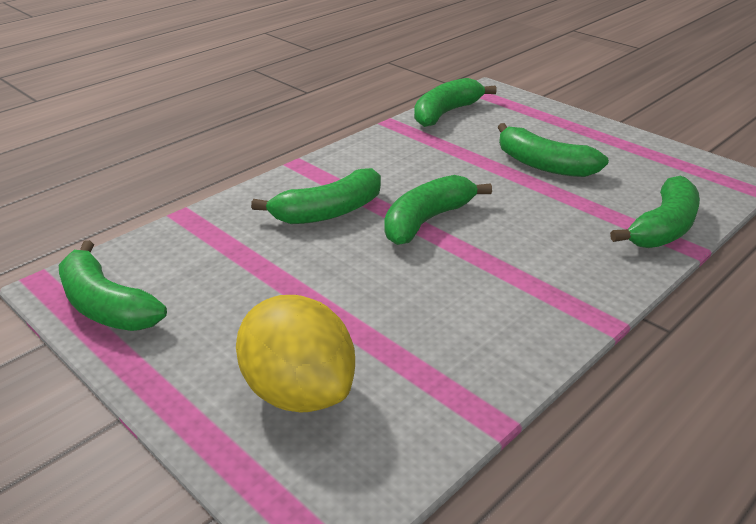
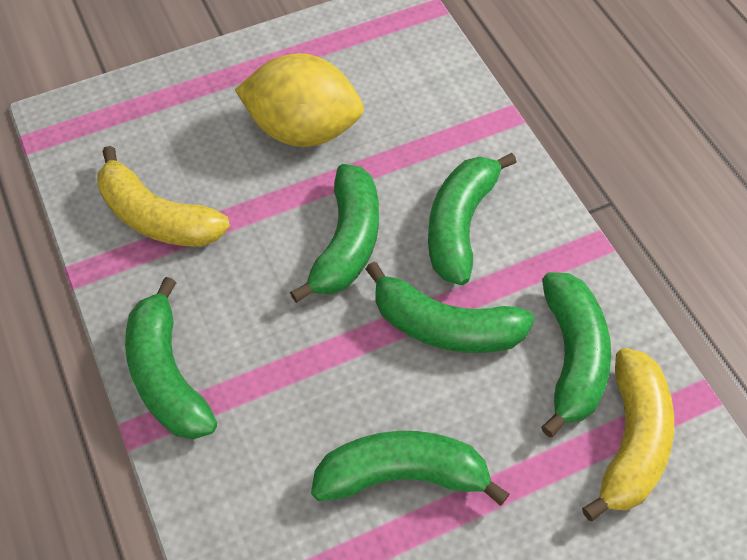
yellow banana: 0 -> 2

